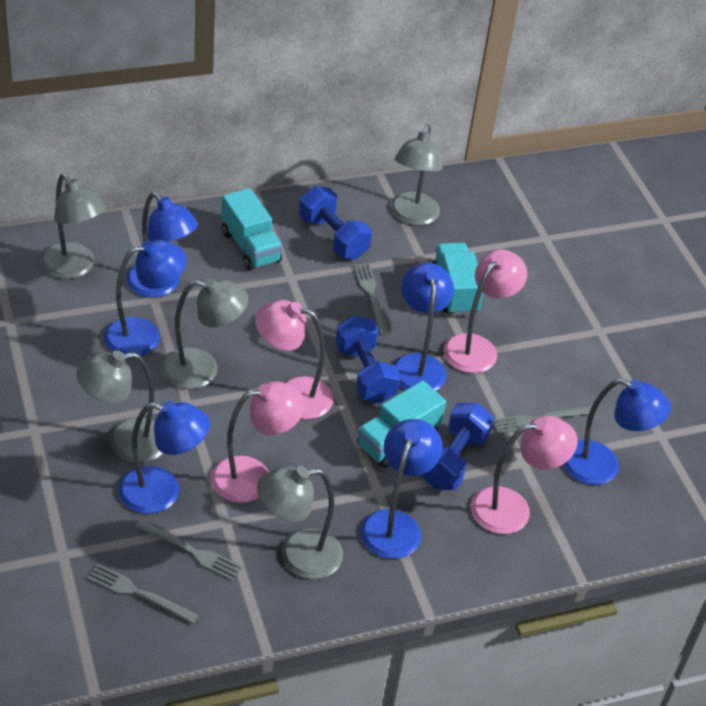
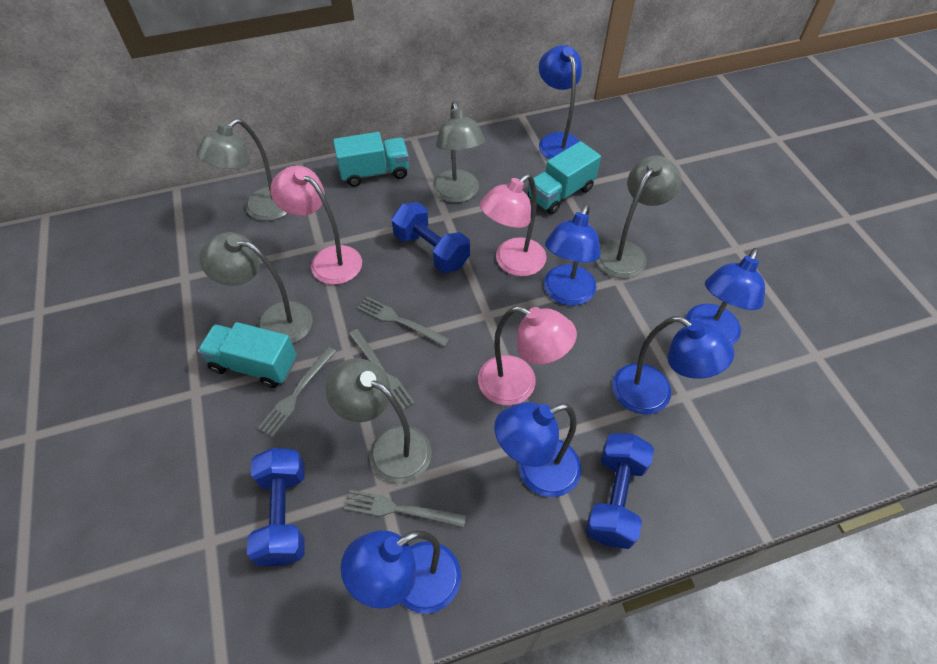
pink lamp: 4 -> 3

